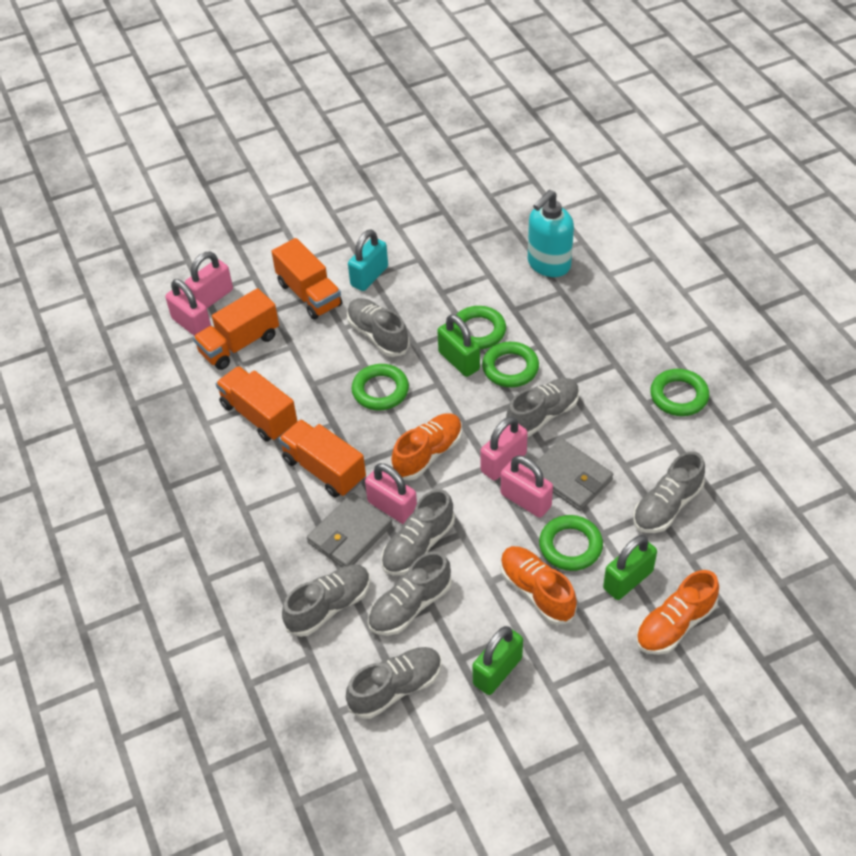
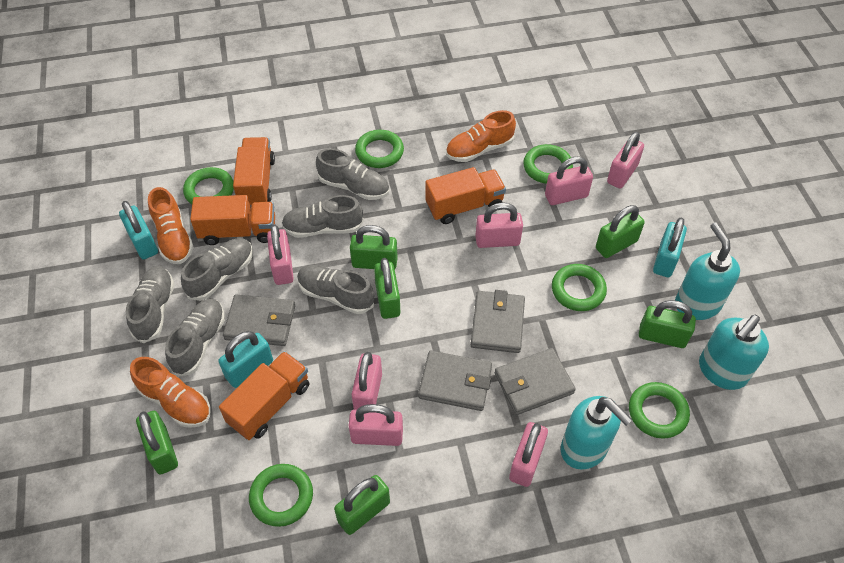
green padlock: 3 -> 6
green ring: 5 -> 6
grey shoe: 7 -> 6
grey wallet: 2 -> 4
pink padlock: 5 -> 7
turquoise padlock: 1 -> 3
turquoise soap dispenser: 1 -> 3

